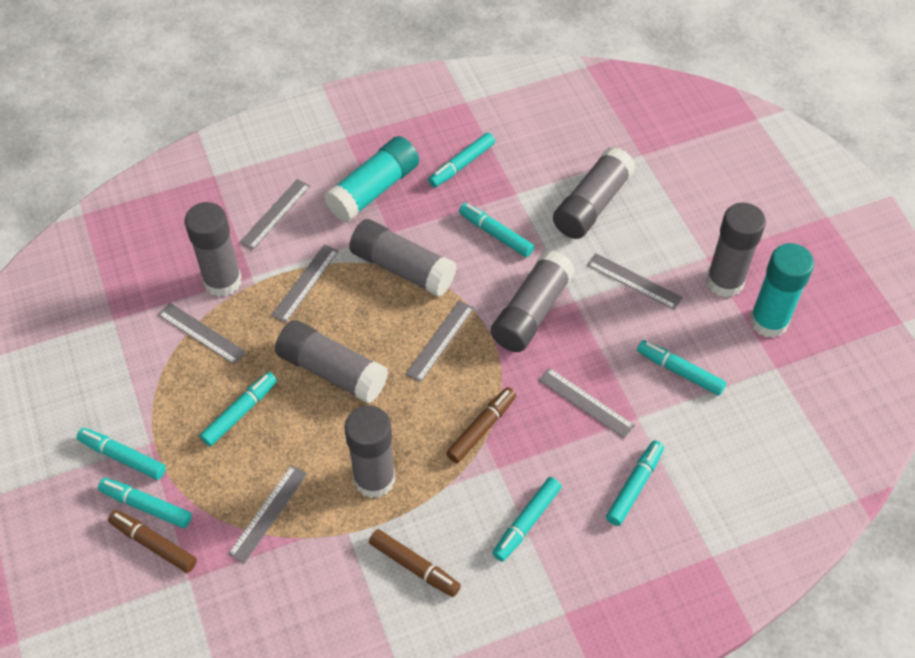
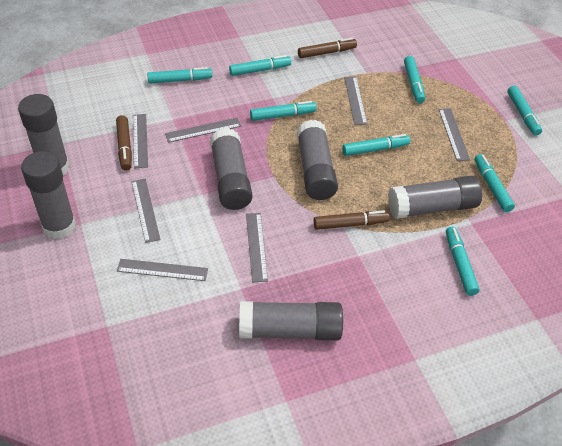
grey glue stick: 7 -> 6
turquoise glue stick: 2 -> 0

